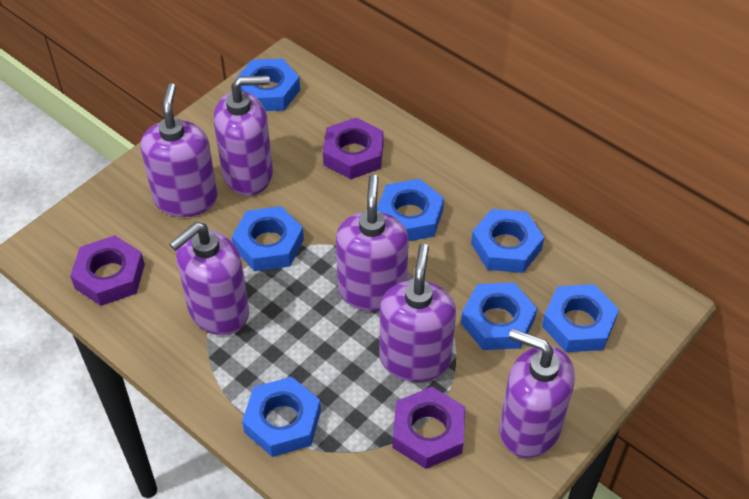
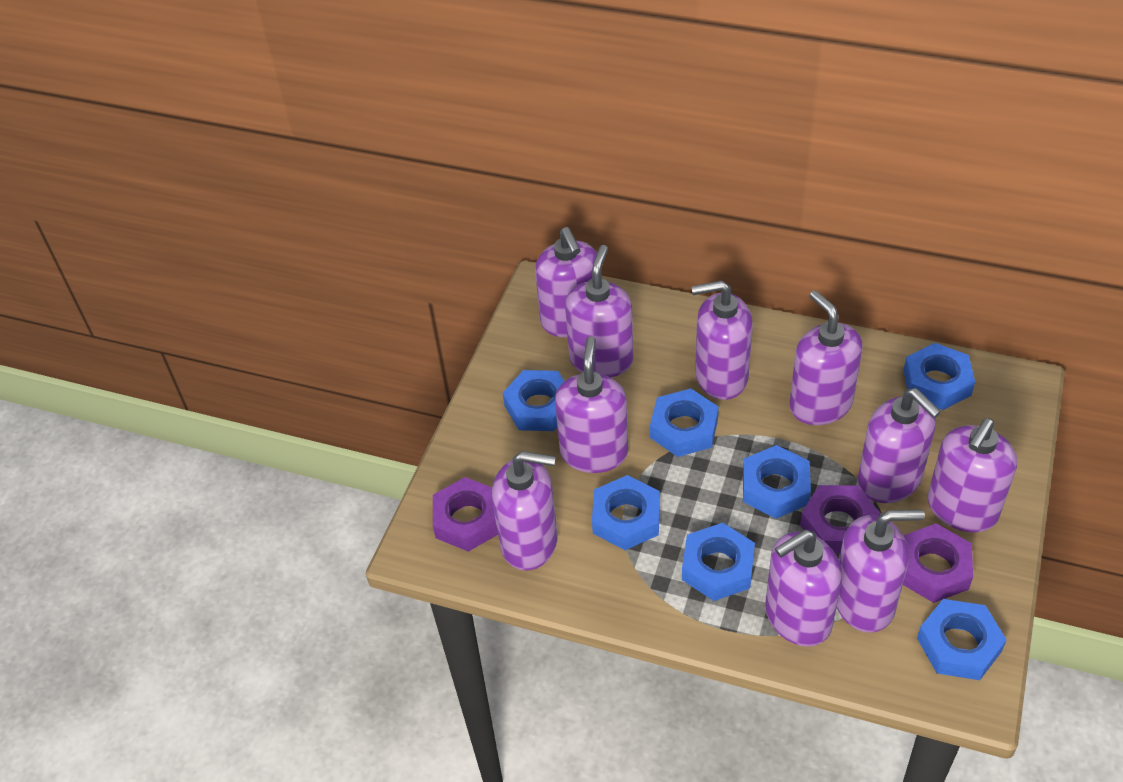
purple soap dispenser: 6 -> 10

